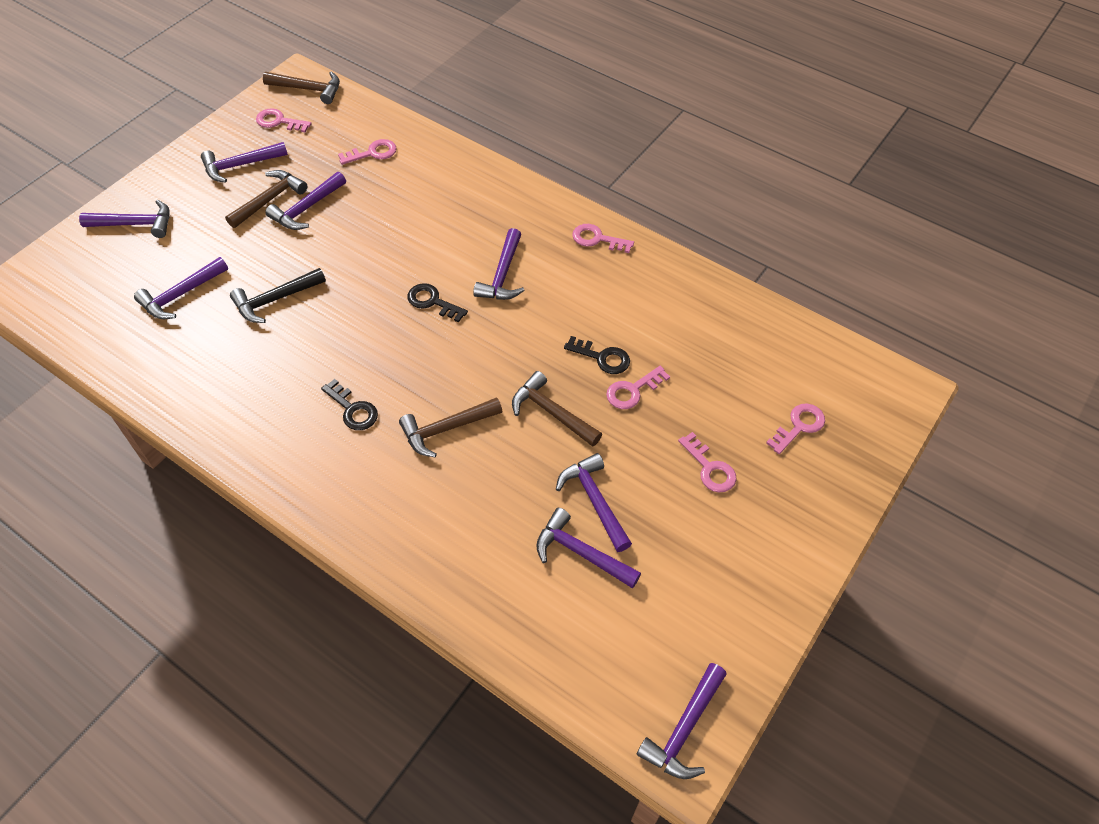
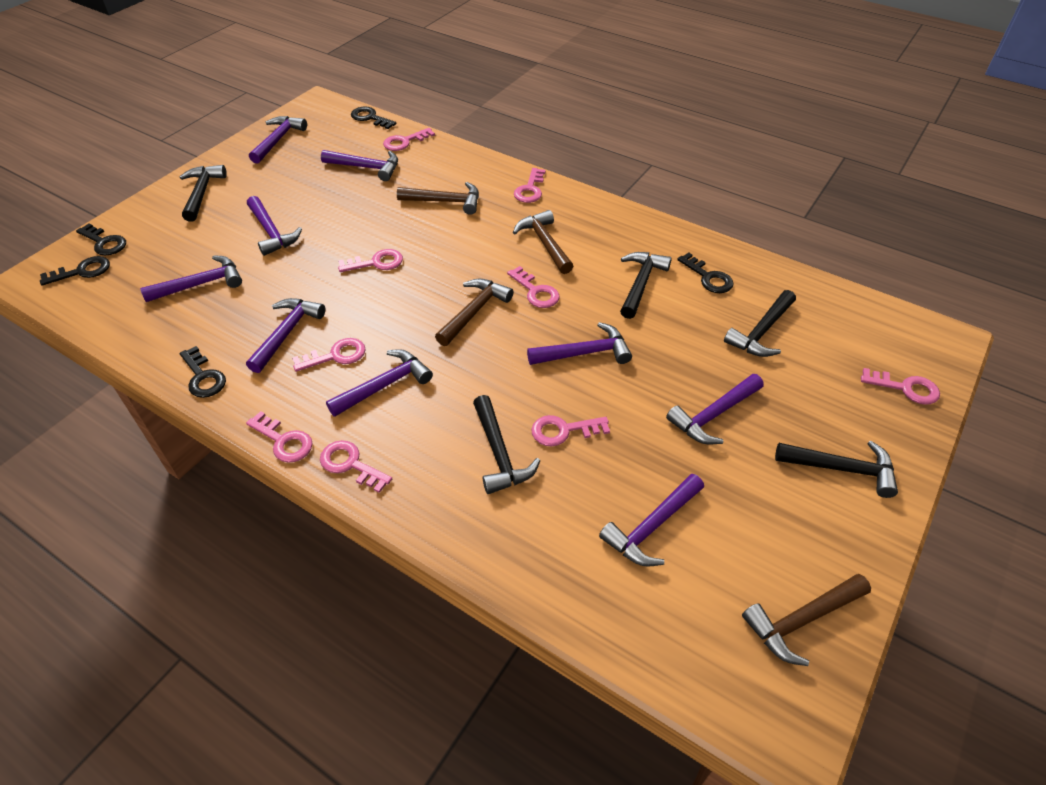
black hammer: 1 -> 5
black key: 3 -> 5
pink key: 6 -> 9
purple hammer: 8 -> 9

